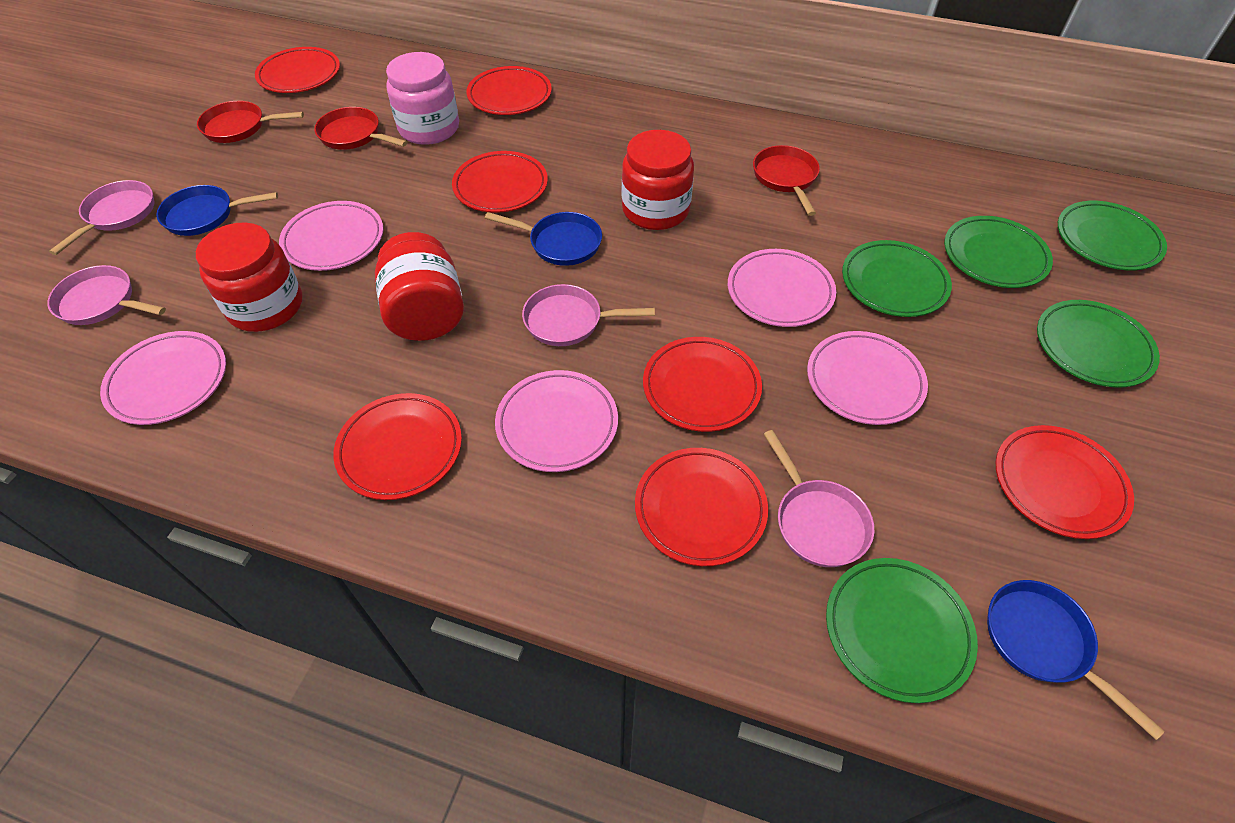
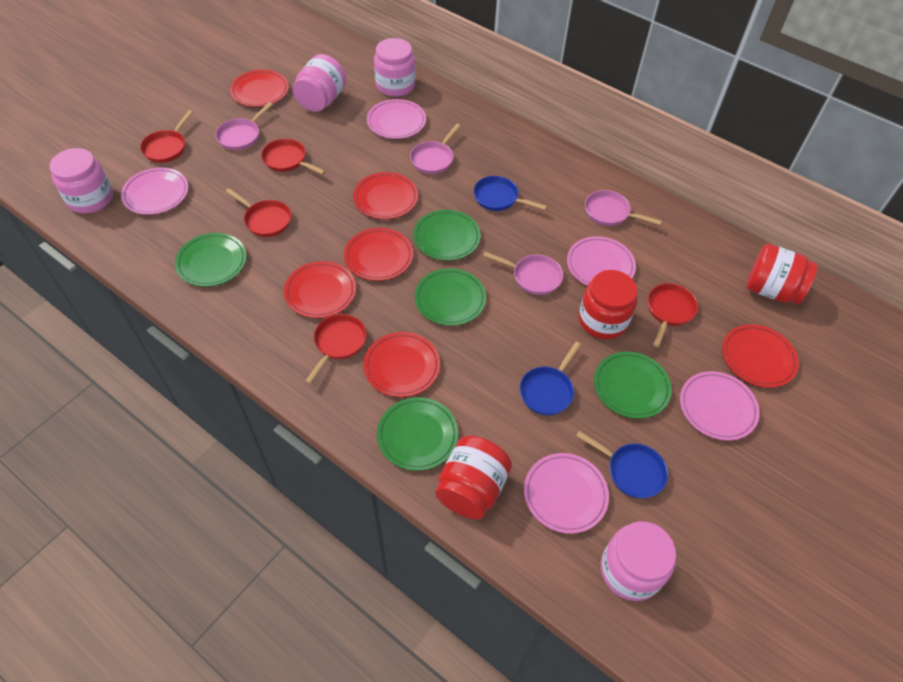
pink jar: 1 -> 4
red pan: 3 -> 5
red plate: 7 -> 6

